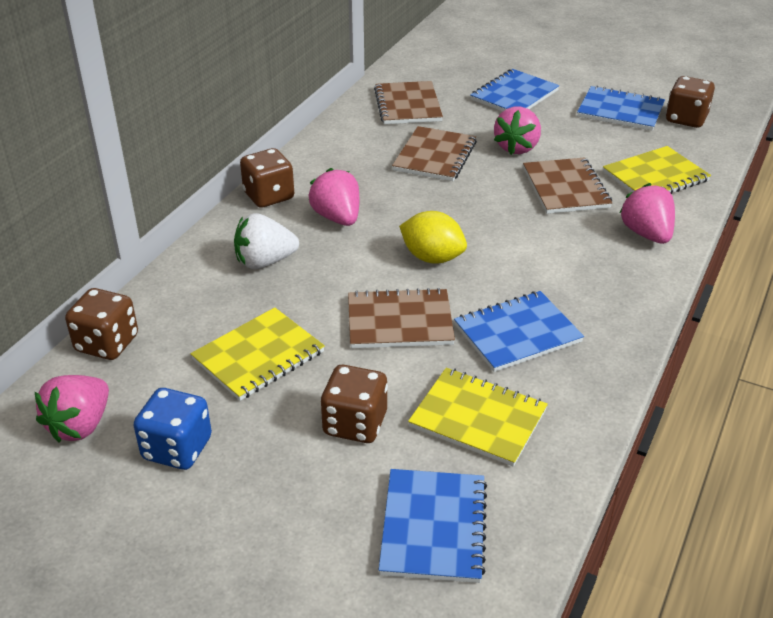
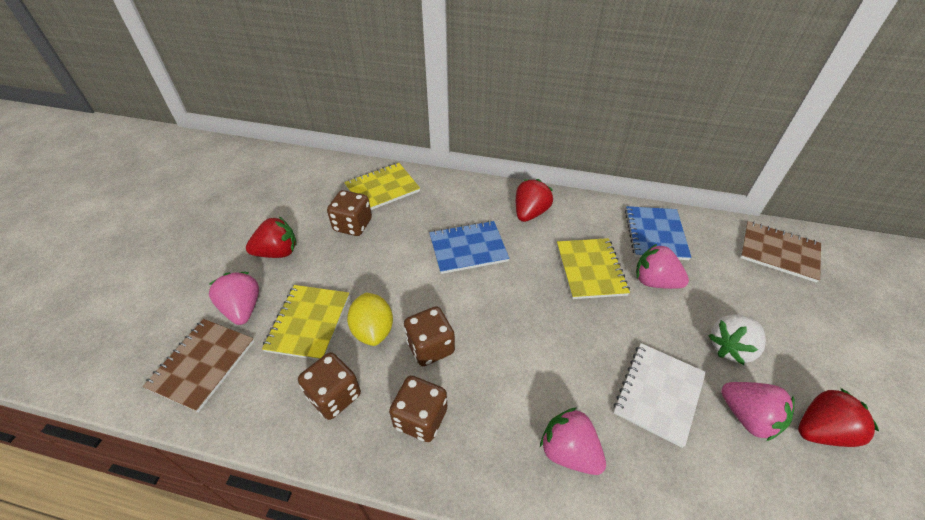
blue dice: 1 -> 0
blue notebook: 4 -> 2
brown notebook: 4 -> 2
red strawberry: 0 -> 3
white notebook: 0 -> 1

